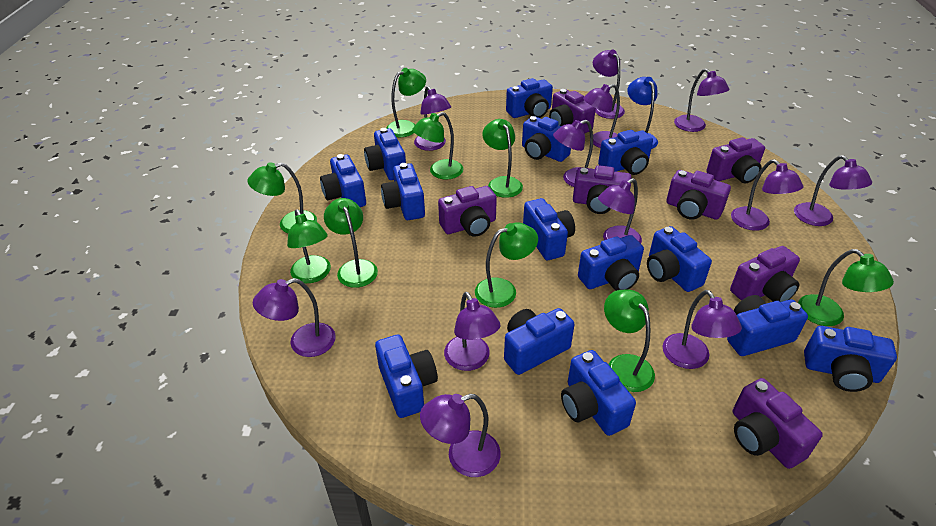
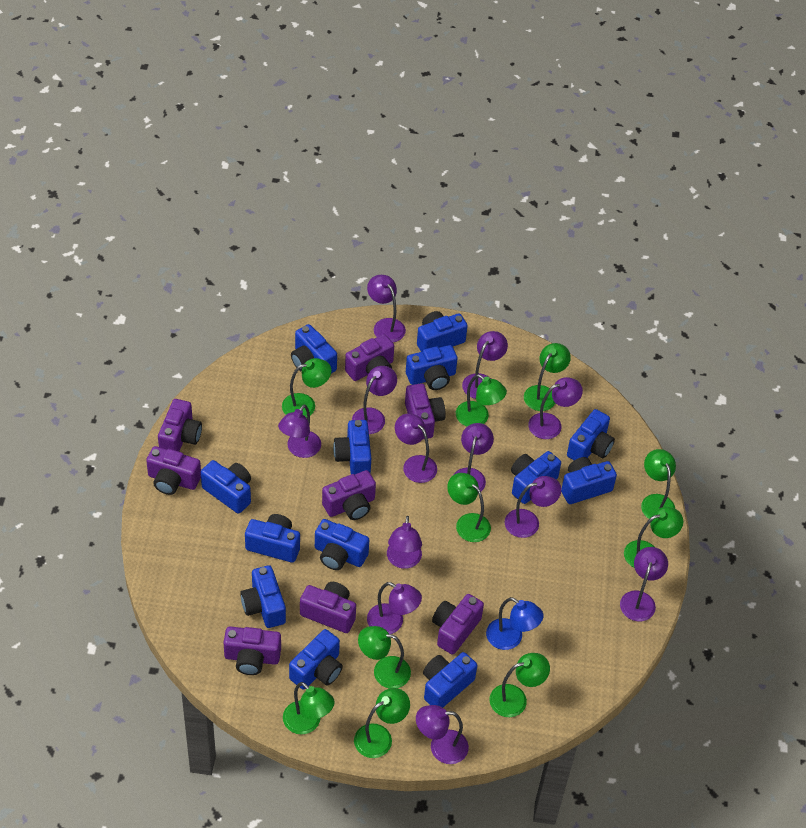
blue camera: 14 -> 13
green lamp: 9 -> 10
purple camera: 7 -> 8

